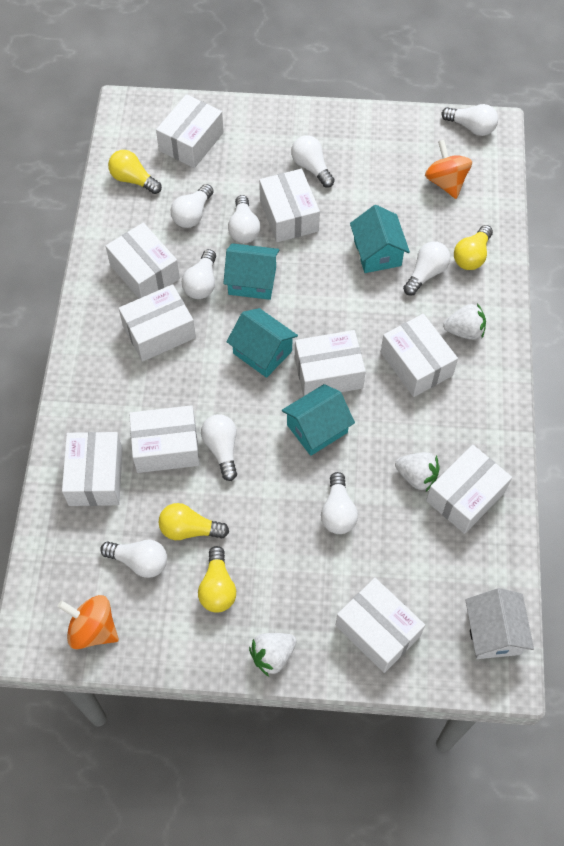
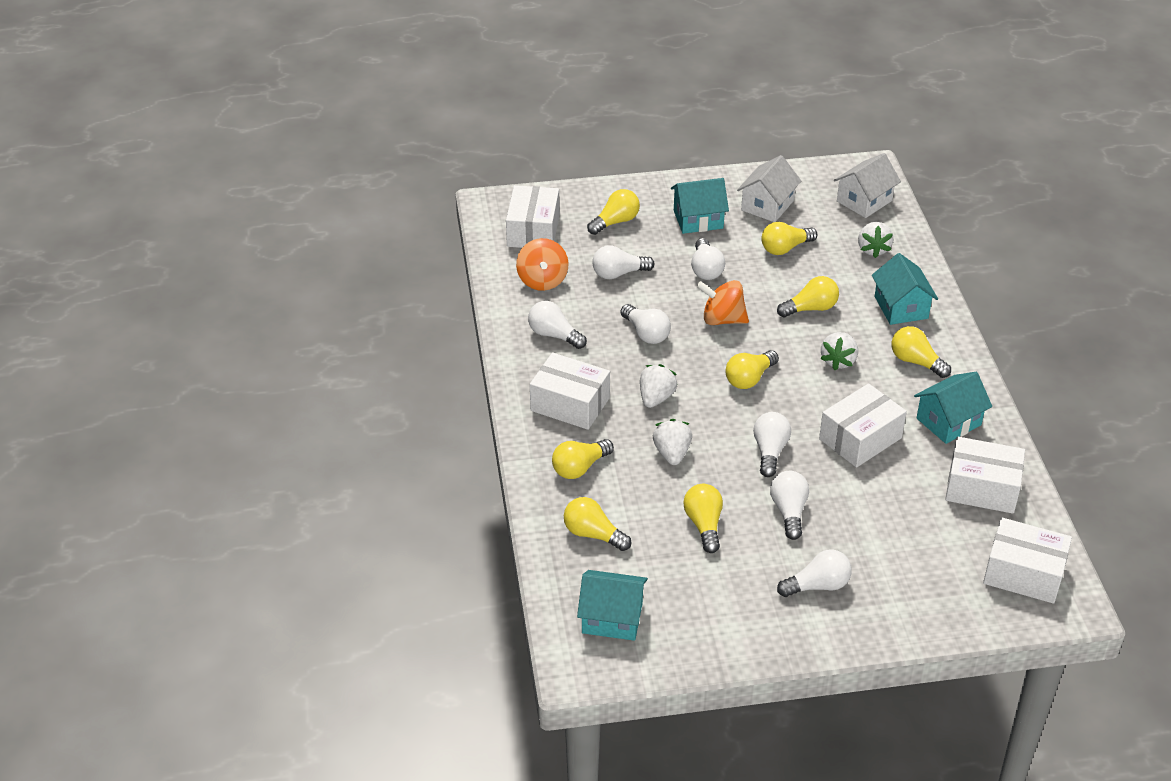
white box: 10 -> 5
white house: 1 -> 2
white light bulb: 9 -> 7
white strawberry: 3 -> 4
yellow light bulb: 4 -> 8

